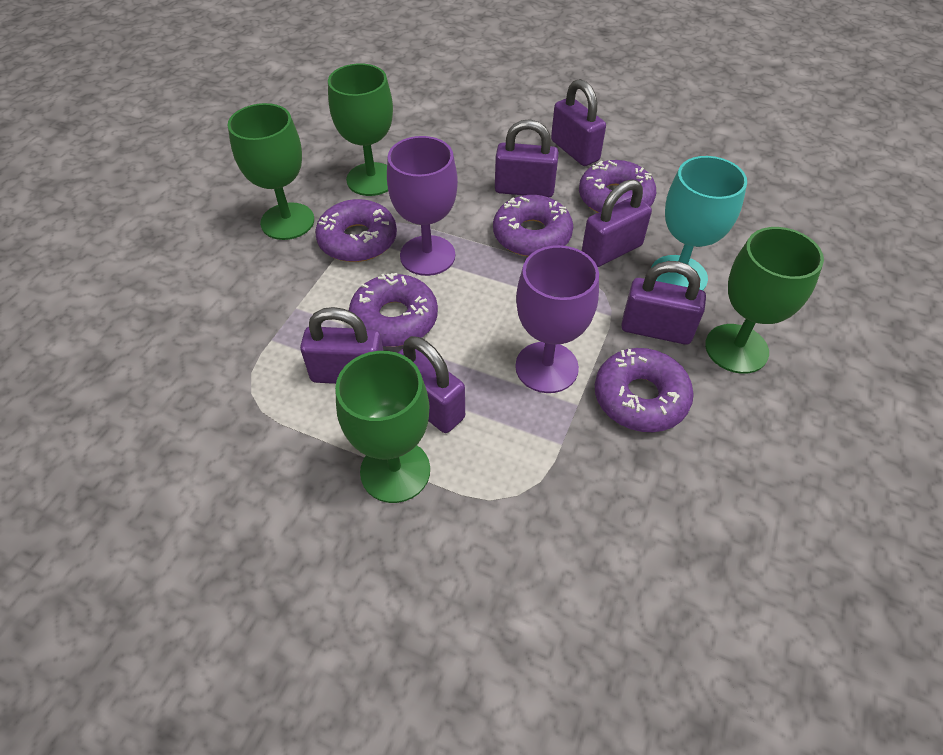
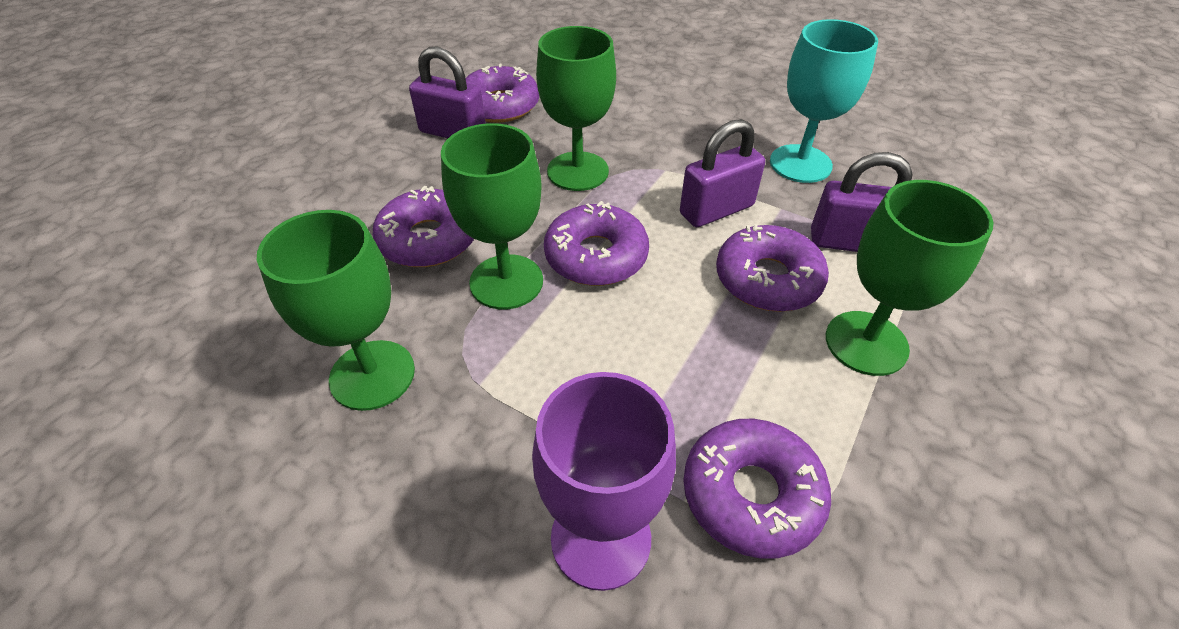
purple goblet: 2 -> 1
purple padlock: 6 -> 3

